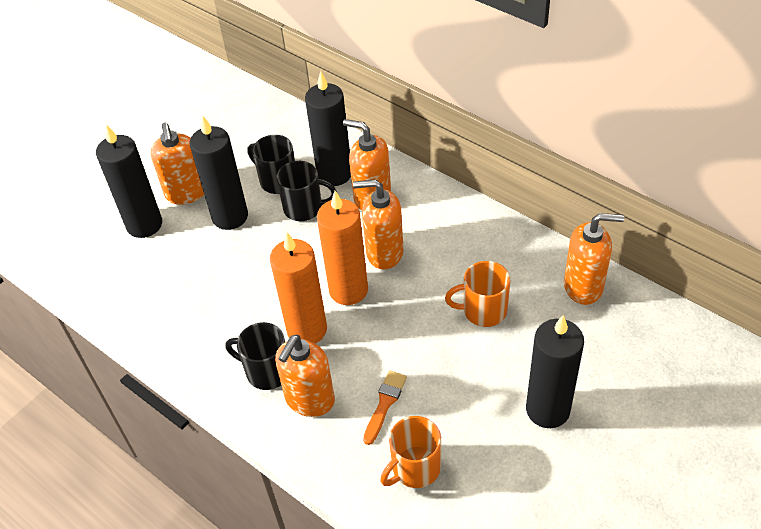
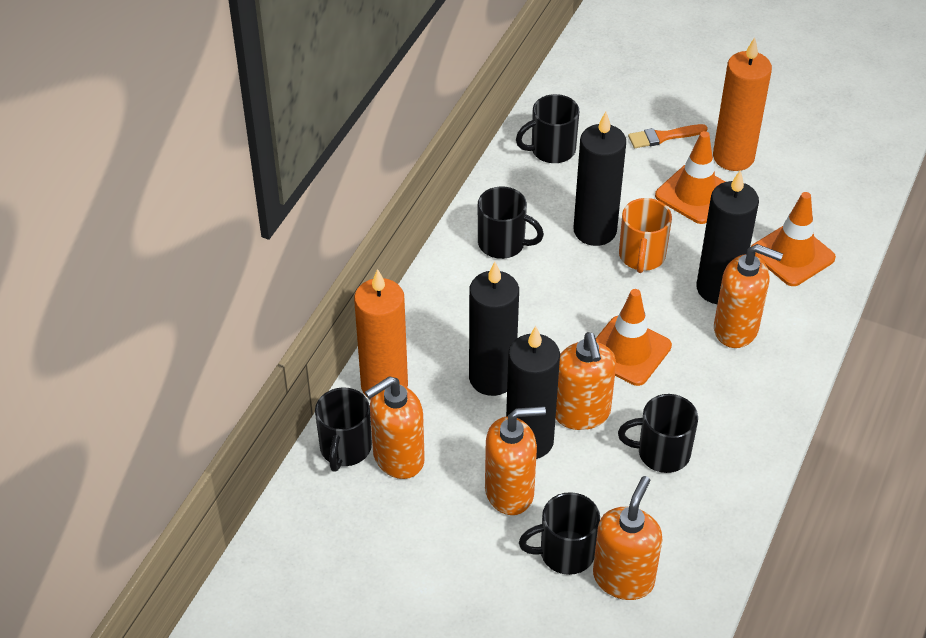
black mug: 3 -> 5
orange mug: 2 -> 1
orange traffic cone: 0 -> 3

